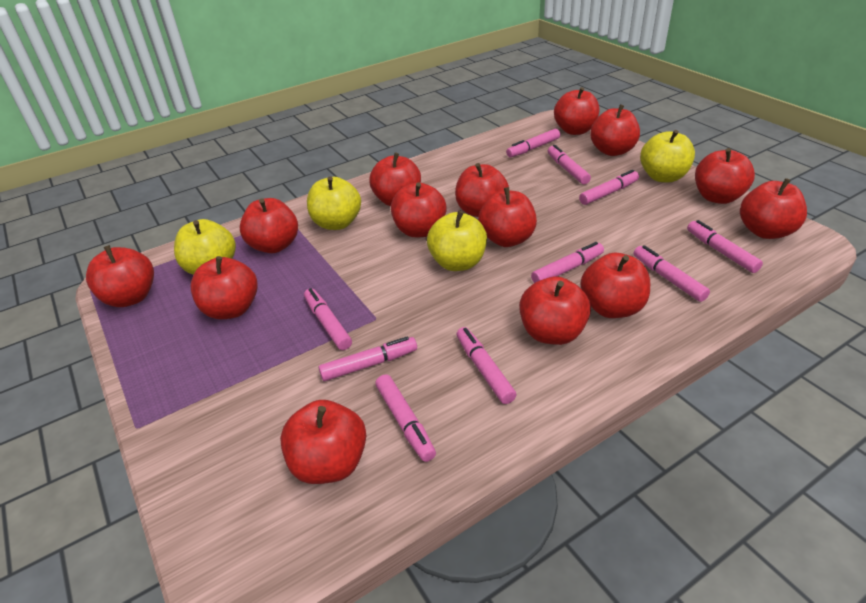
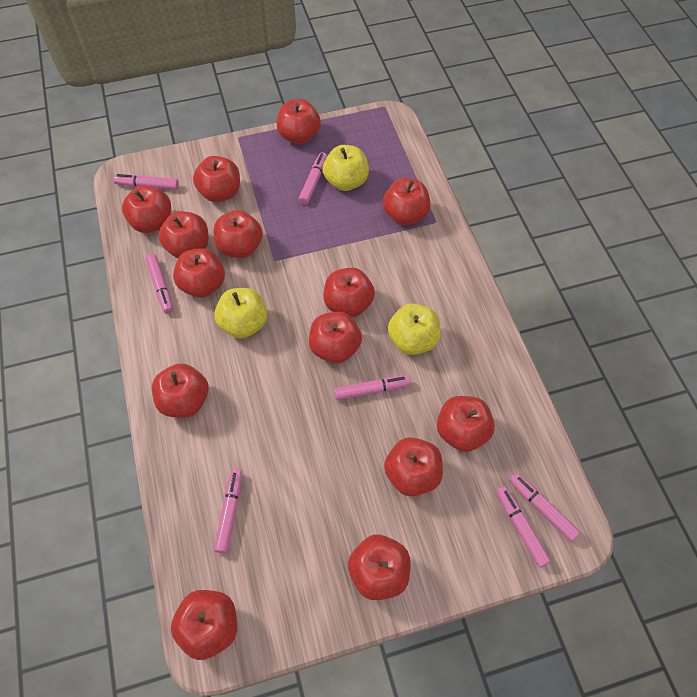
pink marker: 10 -> 7
yellow apple: 4 -> 3

